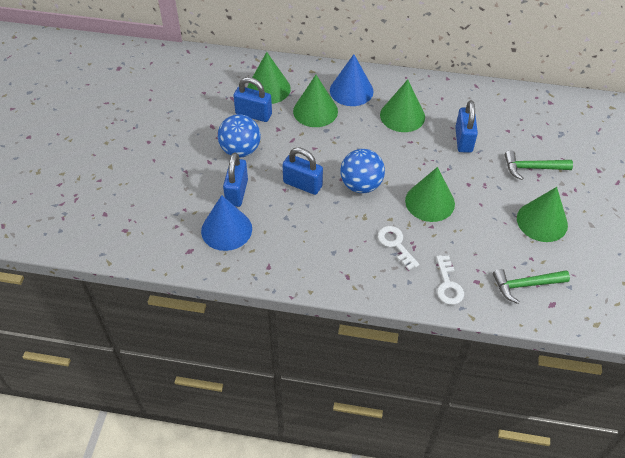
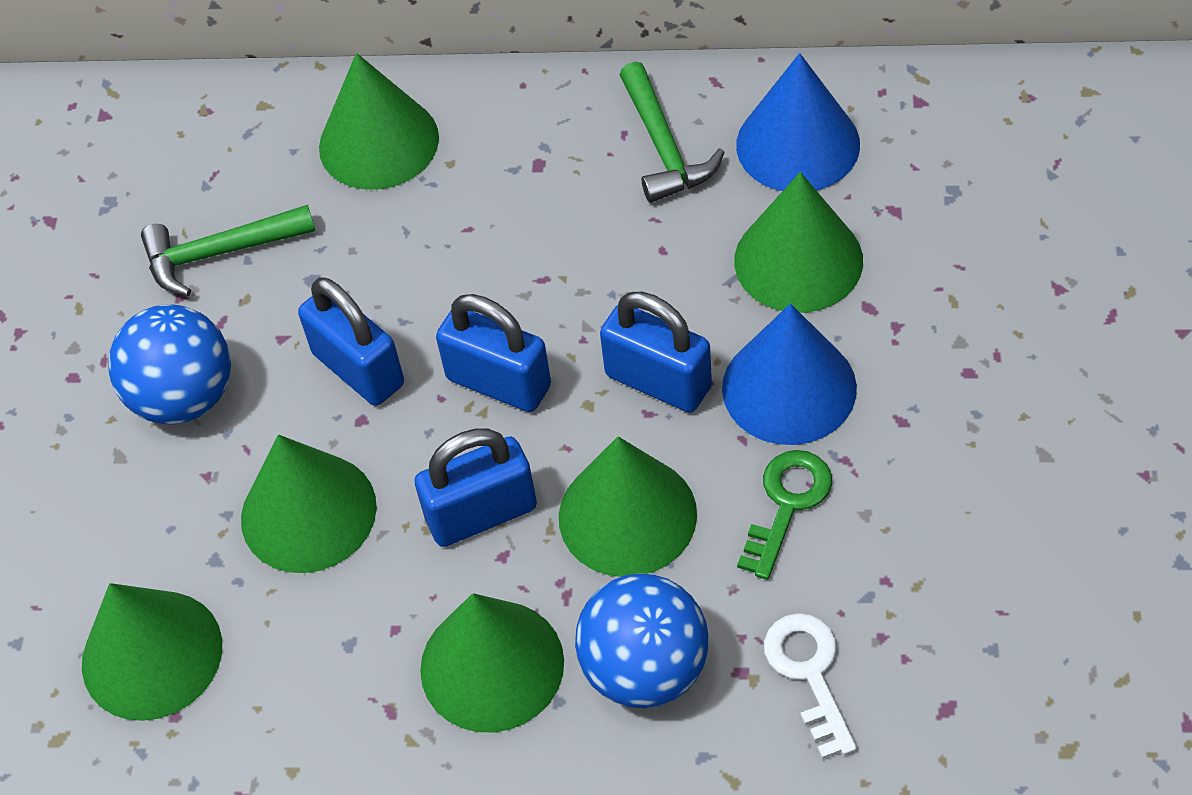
green cone: 5 -> 6
green key: 0 -> 1
white key: 2 -> 1

